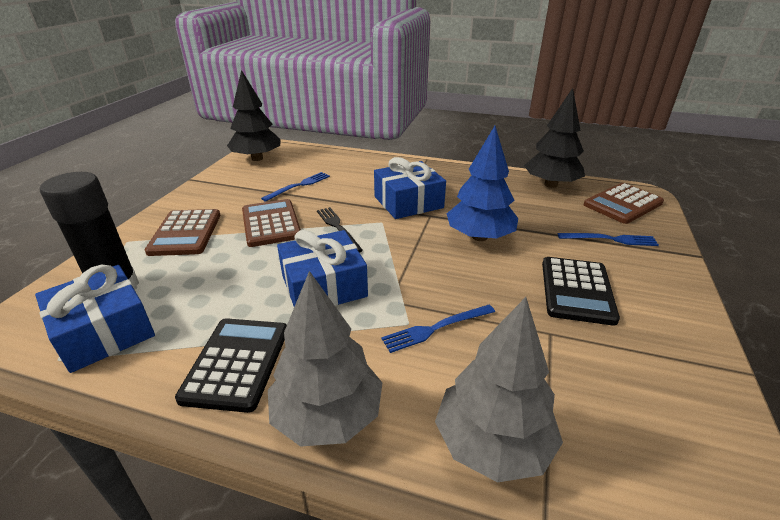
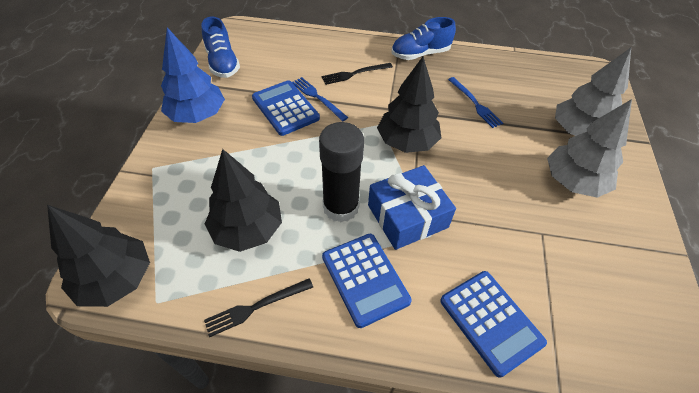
black calculator: 2 -> 0
black fork: 1 -> 2
black tree: 2 -> 3
blue calculator: 0 -> 3
blue fork: 3 -> 2
blue gift: 3 -> 1
blue shoe: 0 -> 2
brown calculator: 3 -> 0

